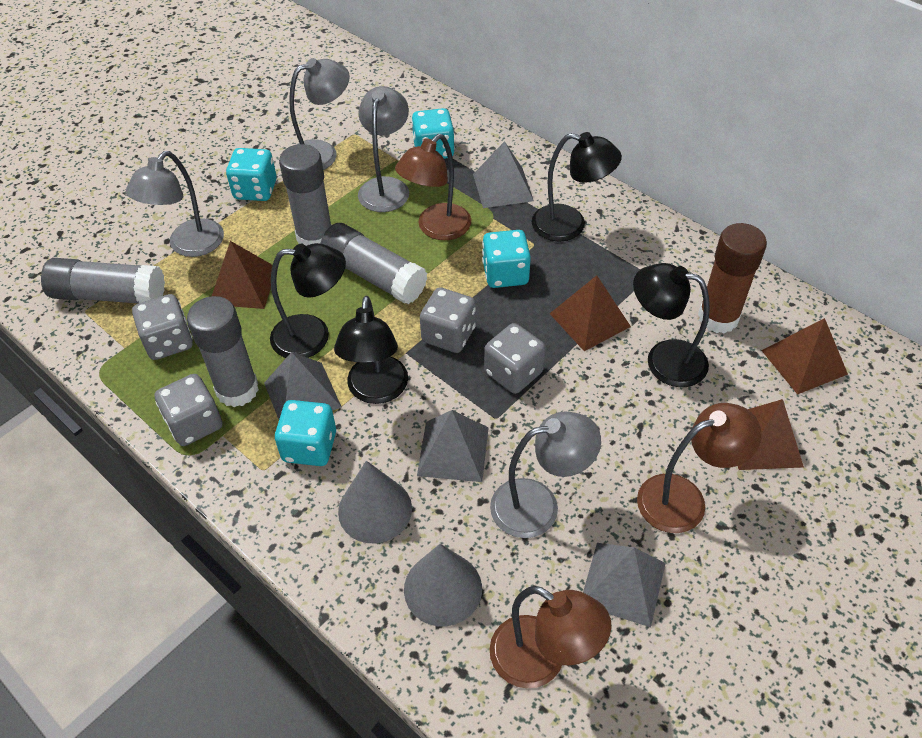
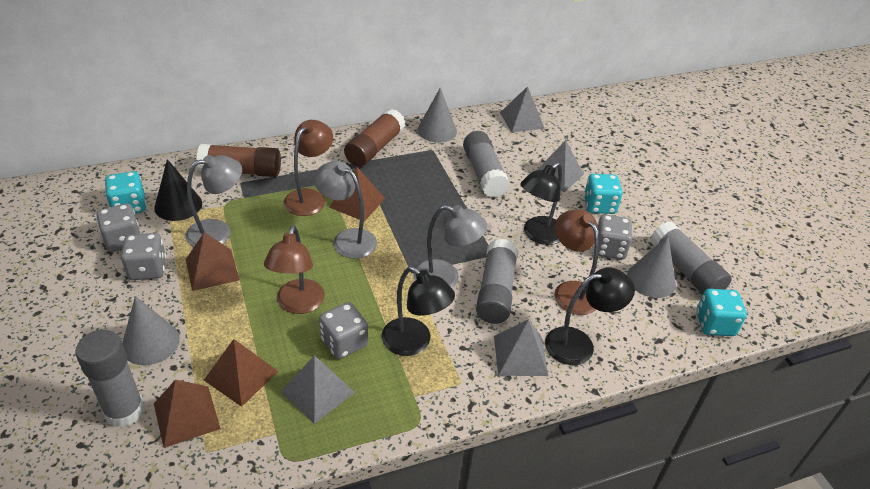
black cone: 0 -> 1
black lamp: 4 -> 3
brown glue stick: 1 -> 2
grey cone: 2 -> 3
grey lamp: 4 -> 3
turquoise dice: 4 -> 3

